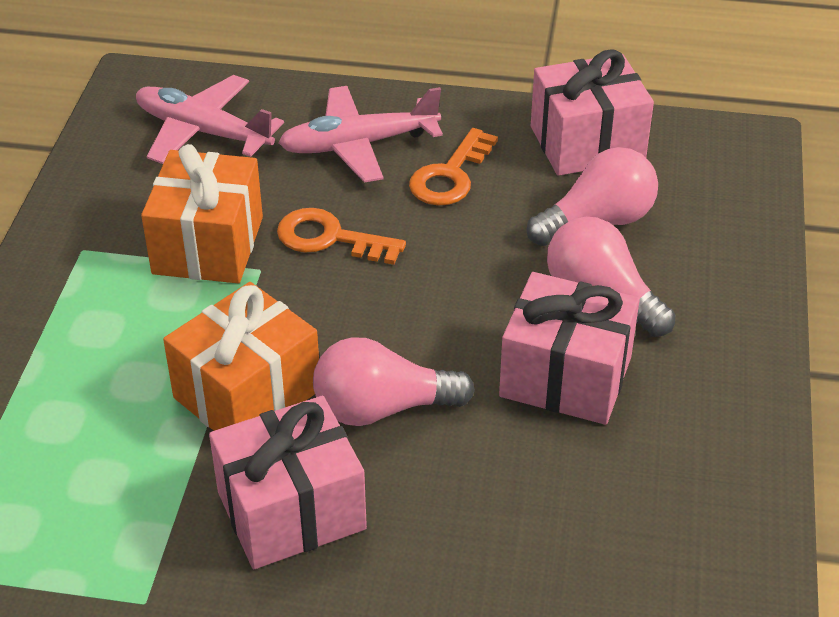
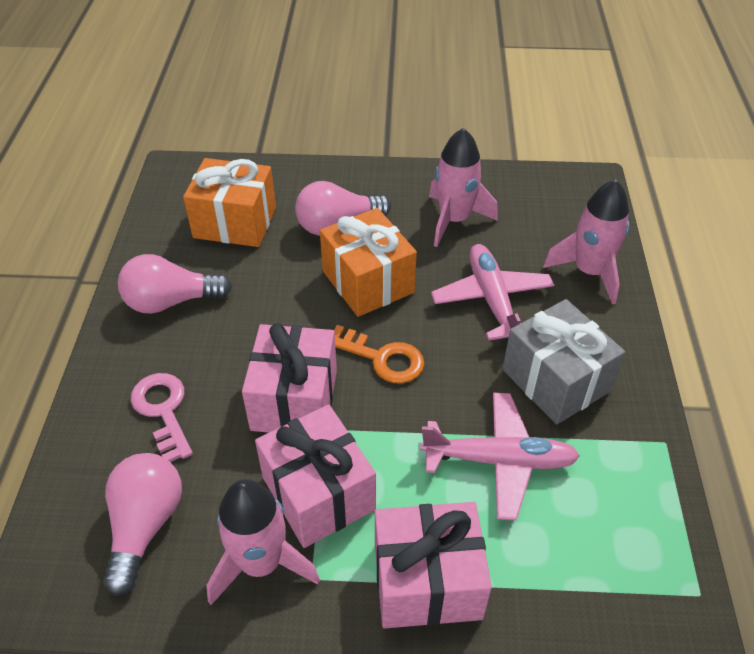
grey gift: 0 -> 1
orange key: 2 -> 1
pink key: 0 -> 1
pink rocket: 0 -> 3

